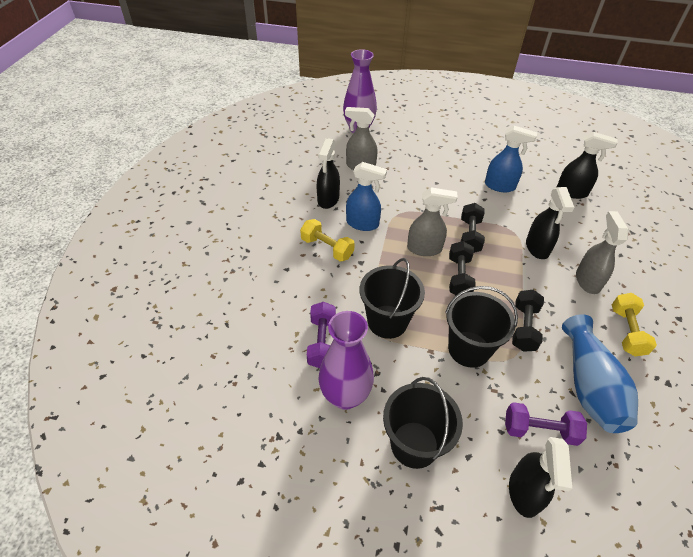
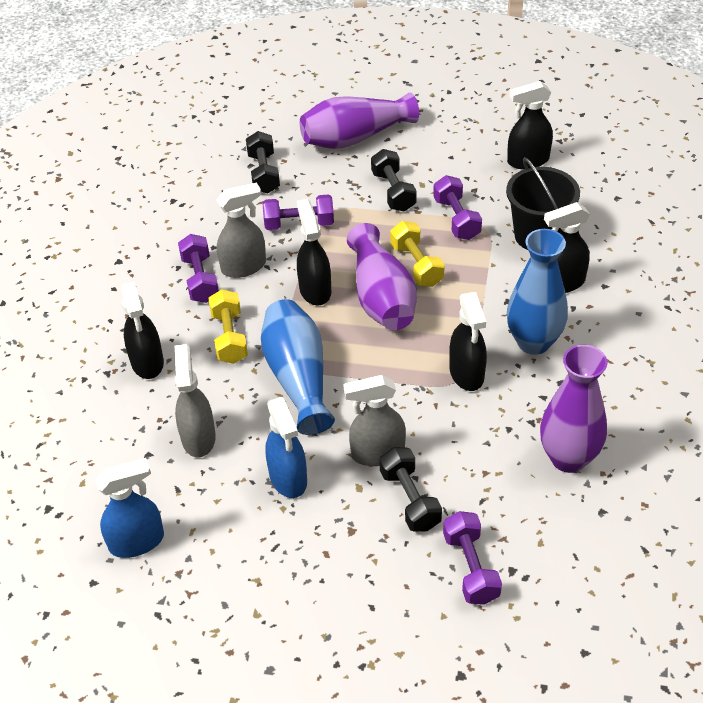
black bucket: 3 -> 1
black spray bottle: 4 -> 5
blue vase: 1 -> 2
purple dumbbell: 2 -> 4
purple vase: 2 -> 3

